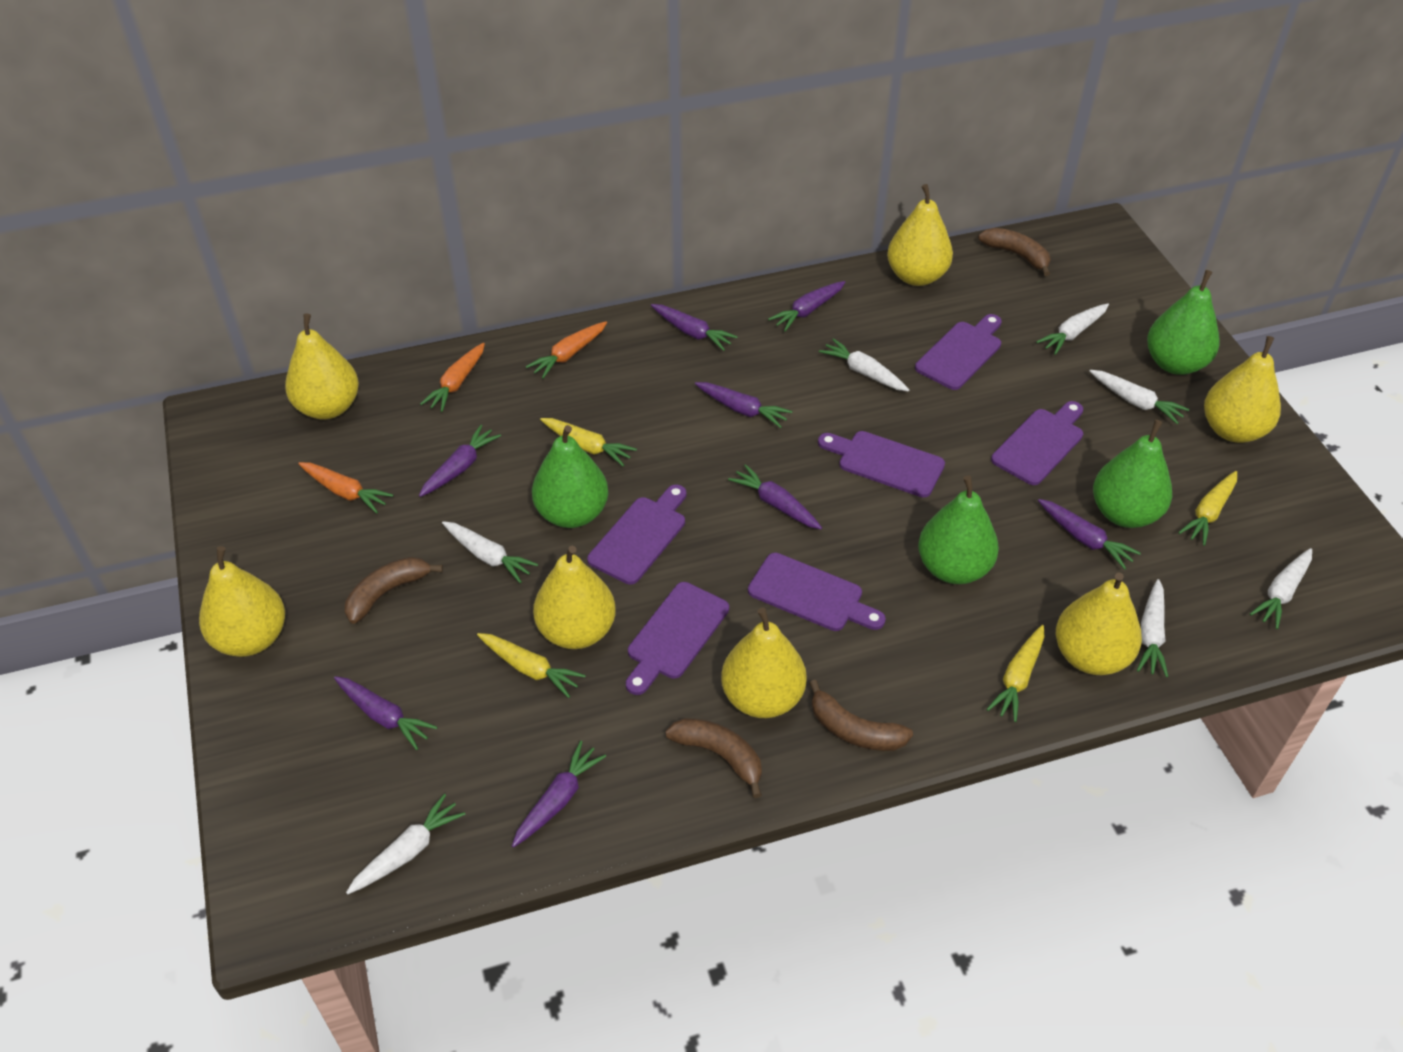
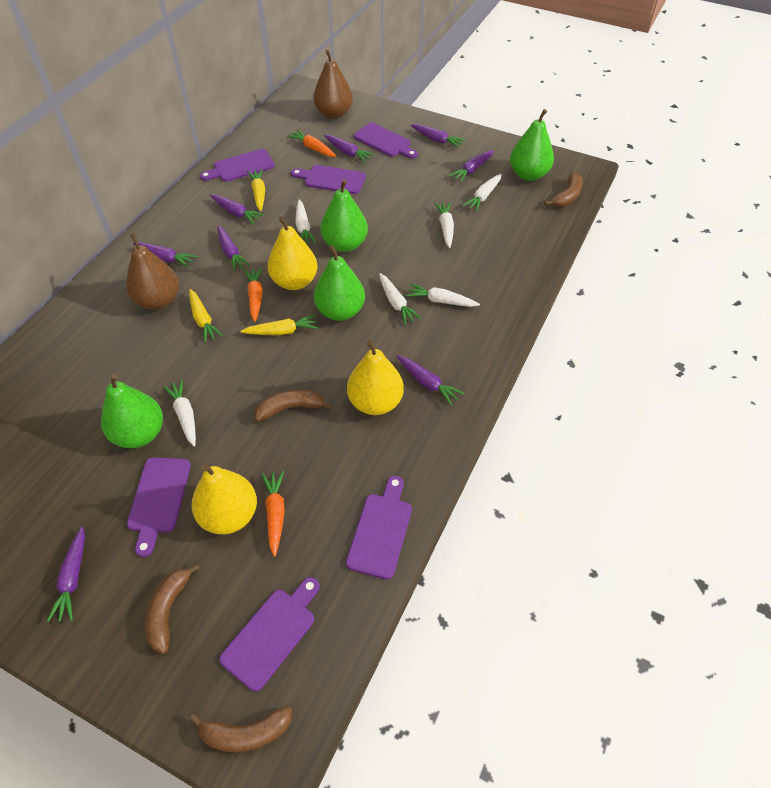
brown pear: 0 -> 2
white carrot: 7 -> 6
yellow carrot: 4 -> 3
yellow pear: 7 -> 3

